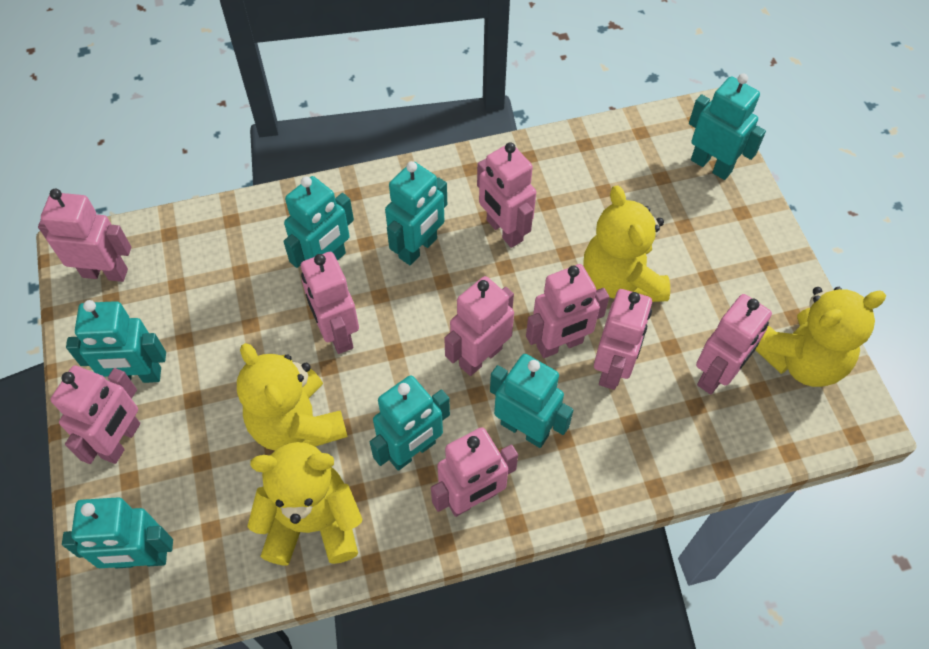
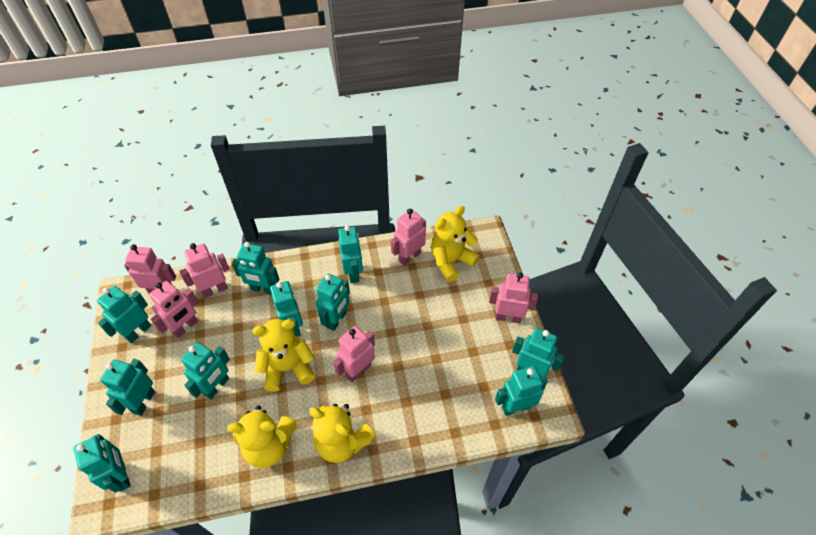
pink robot: 9 -> 6
turquoise robot: 7 -> 10

